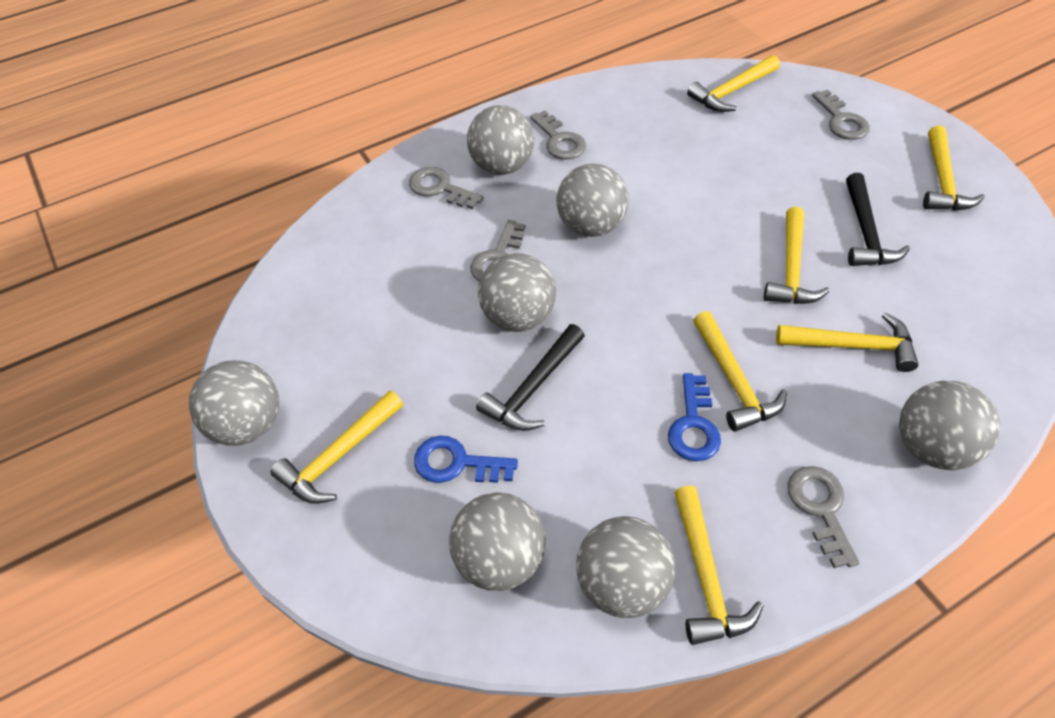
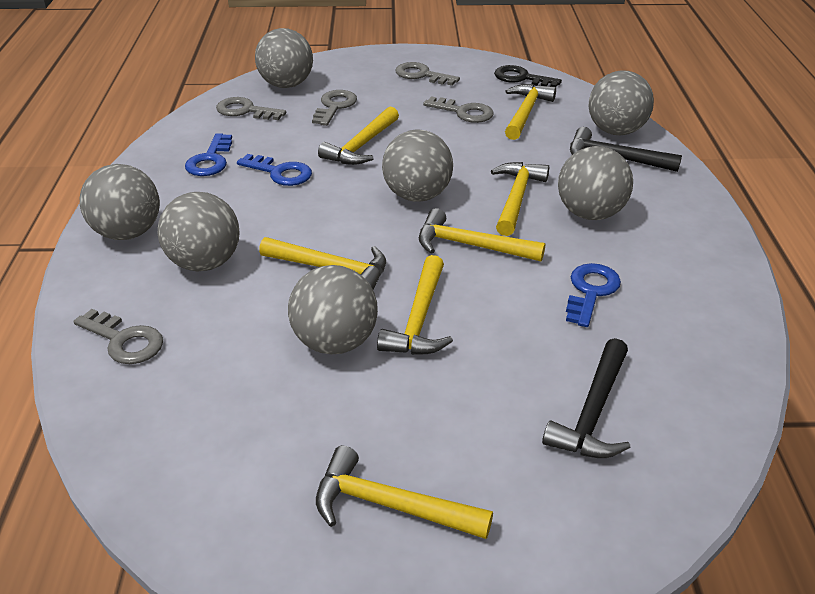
black key: 0 -> 1
blue key: 2 -> 3

